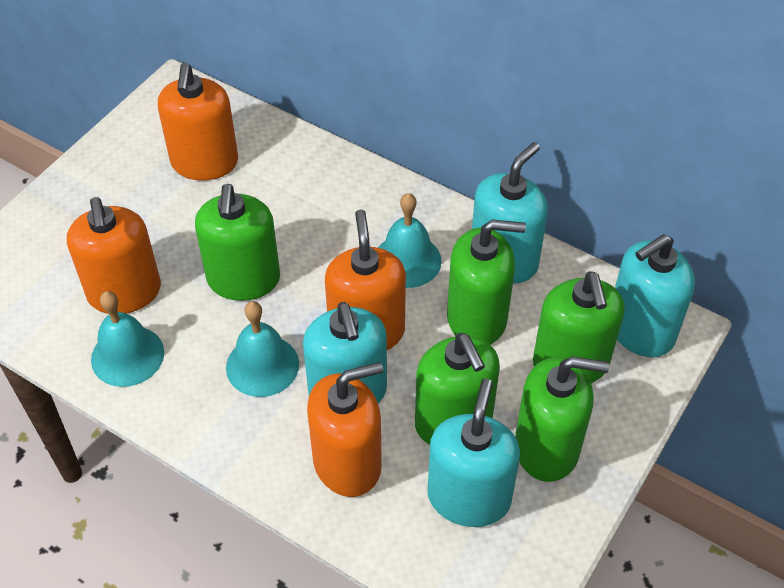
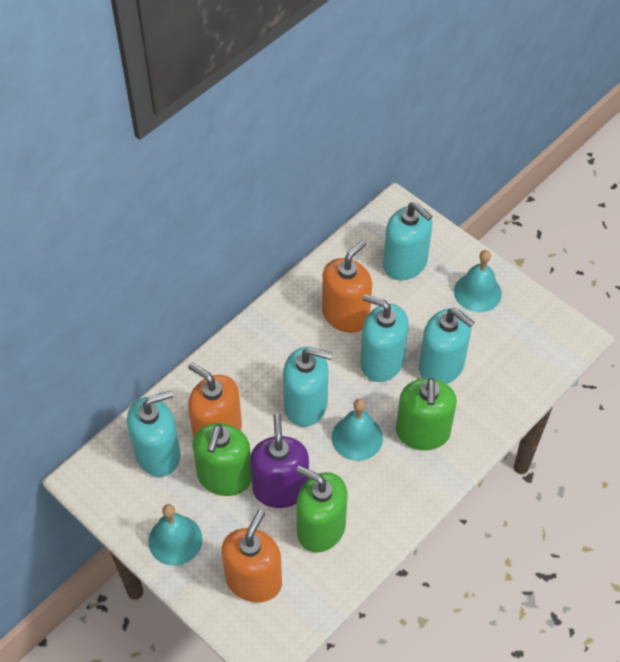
green soap dispenser: 5 -> 3
orange soap dispenser: 4 -> 3
purple soap dispenser: 0 -> 1
turquoise soap dispenser: 4 -> 5

